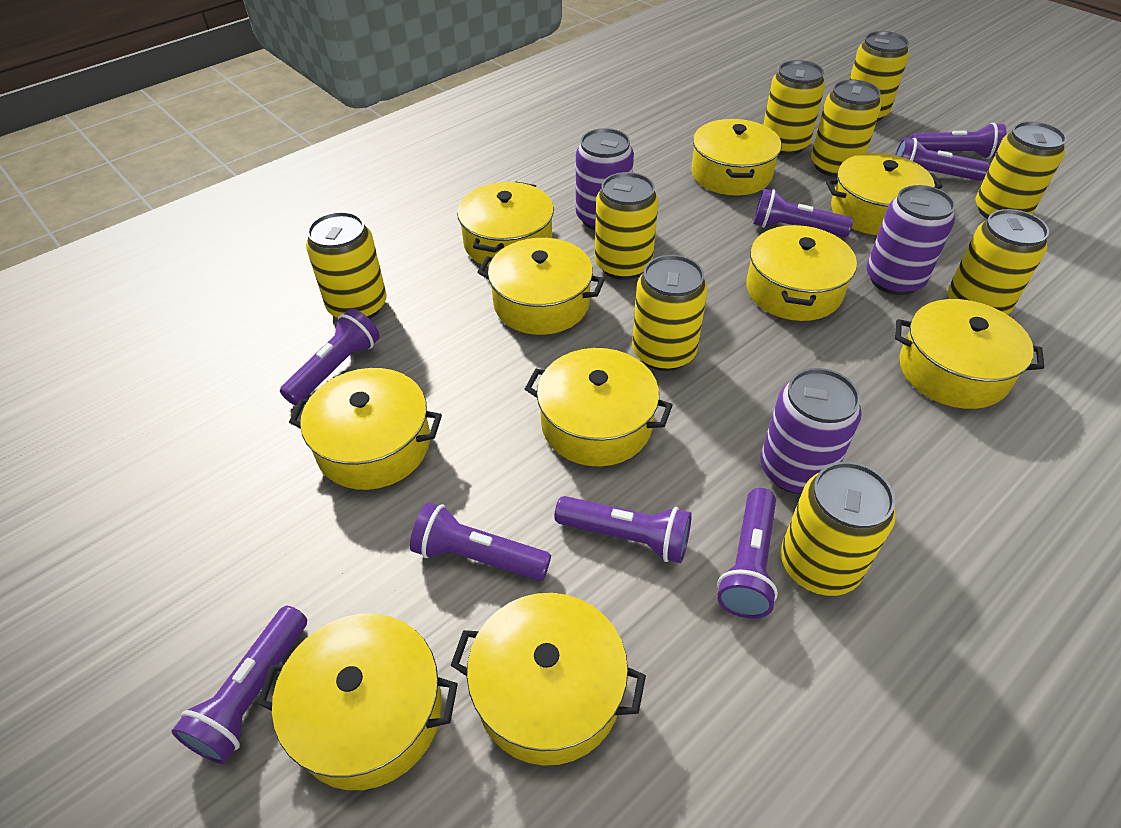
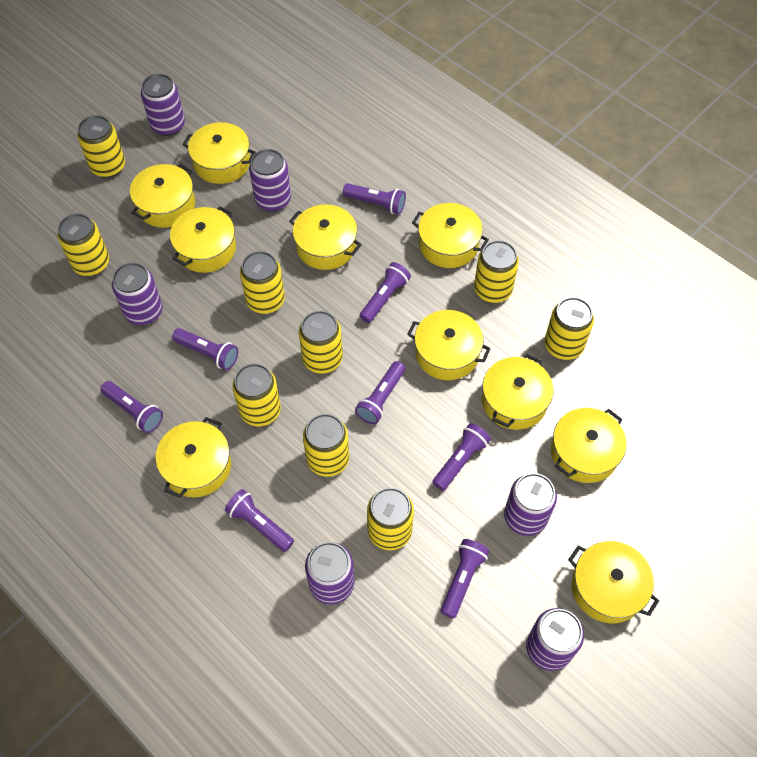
purple can: 3 -> 6

